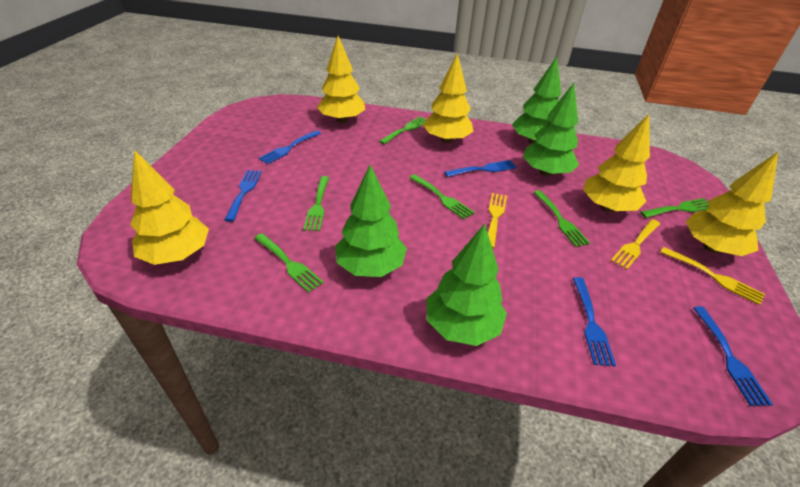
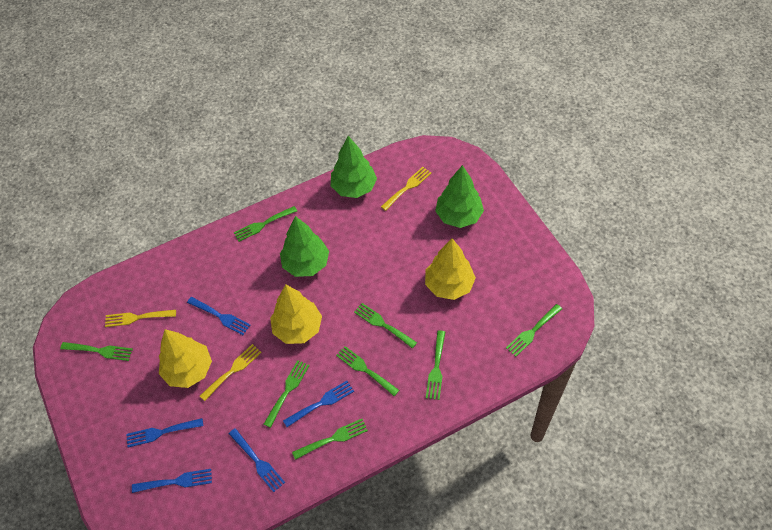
green fork: 6 -> 8
green tree: 4 -> 3
yellow tree: 5 -> 3

